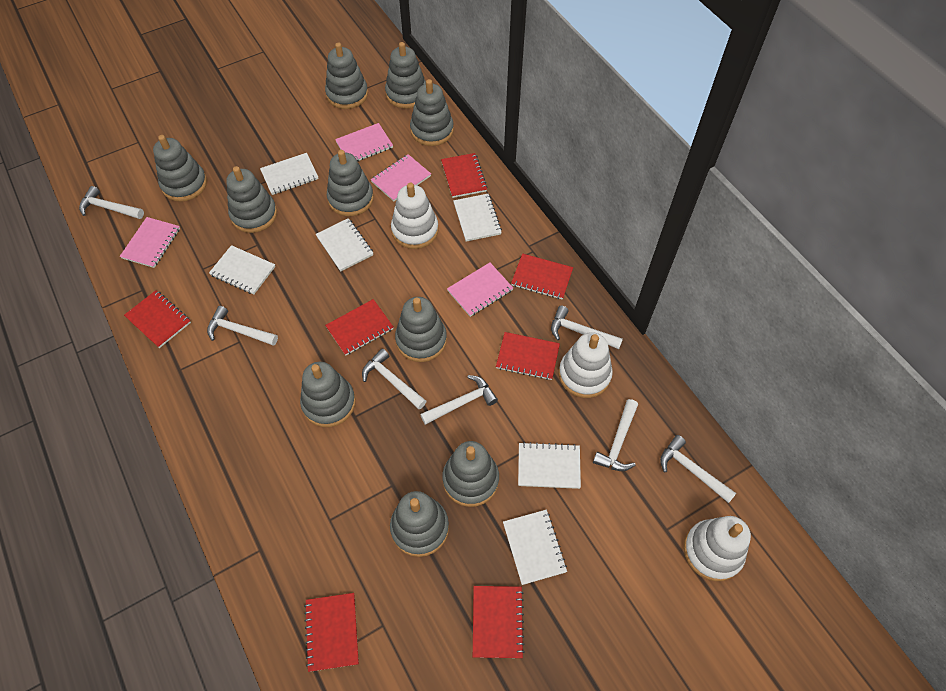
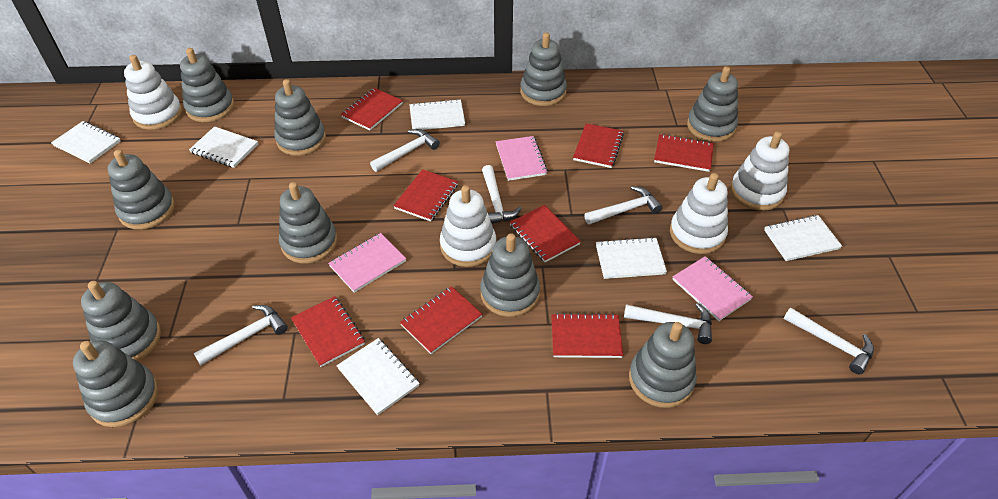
pink notebook: 4 -> 3
red notebook: 7 -> 8
white hammer: 7 -> 6
white stacking toy: 3 -> 4

